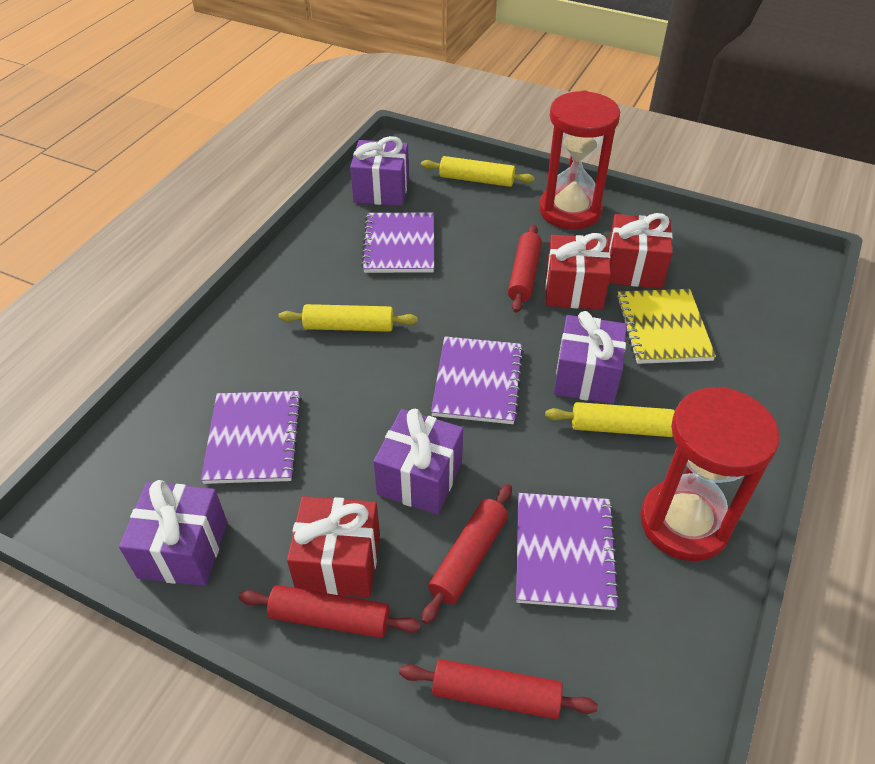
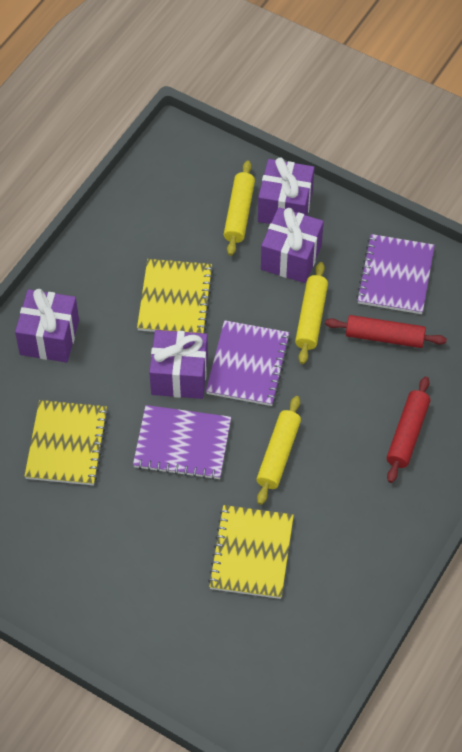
purple notebook: 4 -> 3
red gift: 3 -> 0
red hourglass: 2 -> 0
red rolling pin: 4 -> 2
yellow notebook: 1 -> 3

